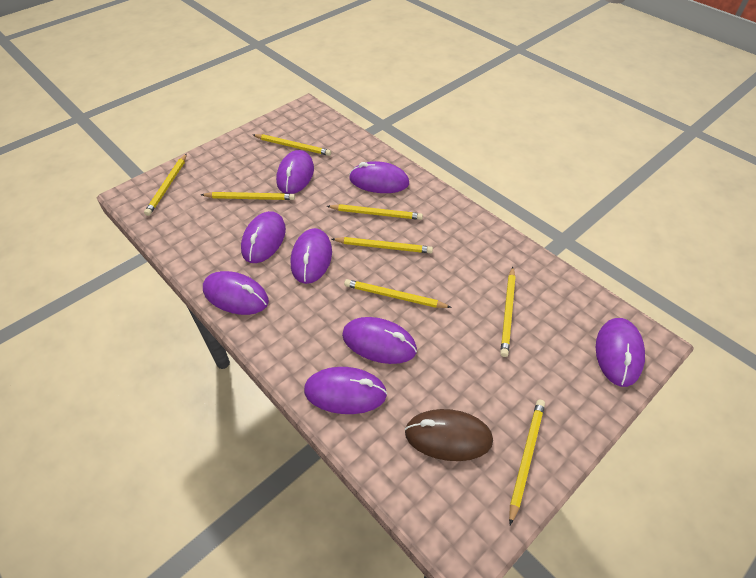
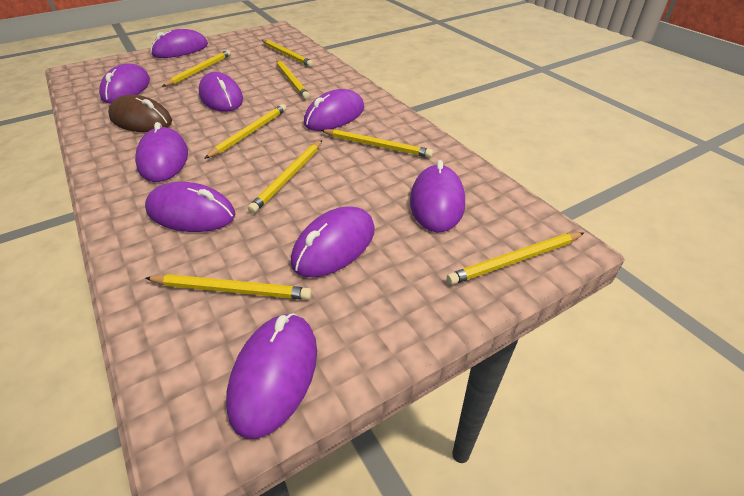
purple mouse: 8 -> 9

